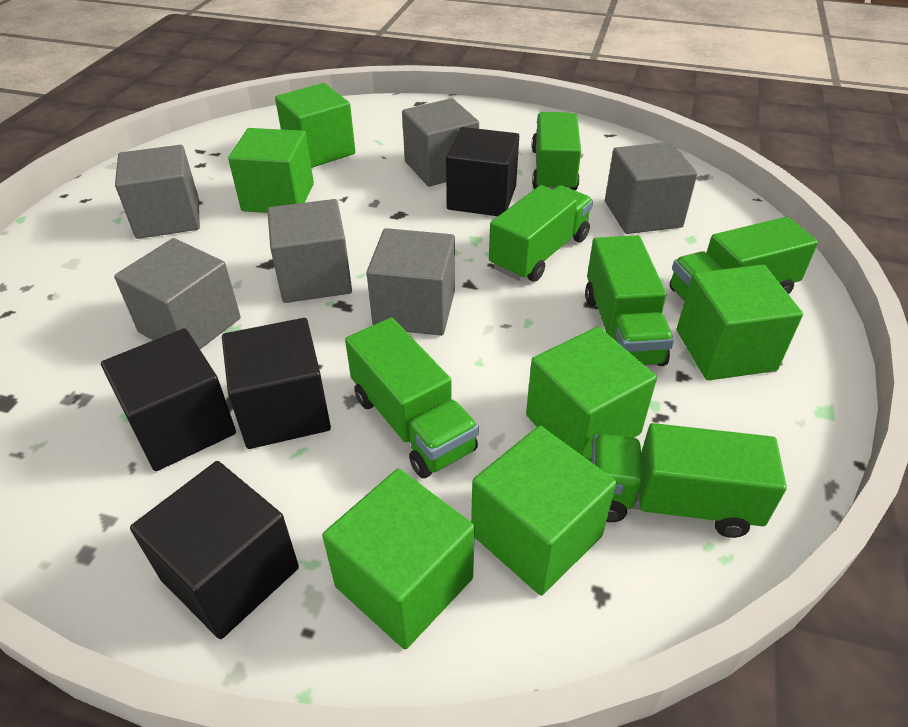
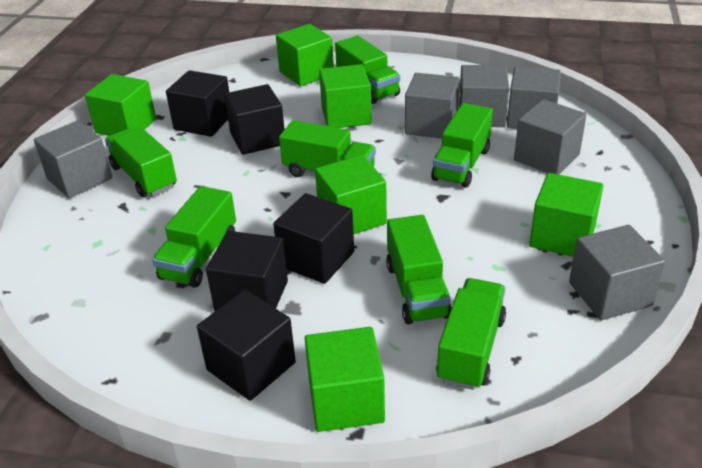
black cube: 4 -> 5
green truck: 6 -> 7

